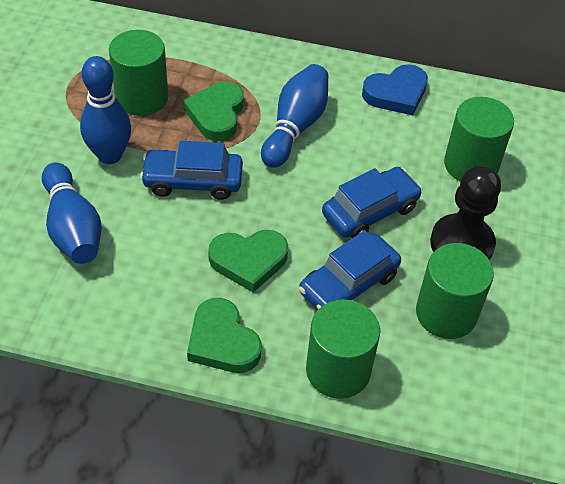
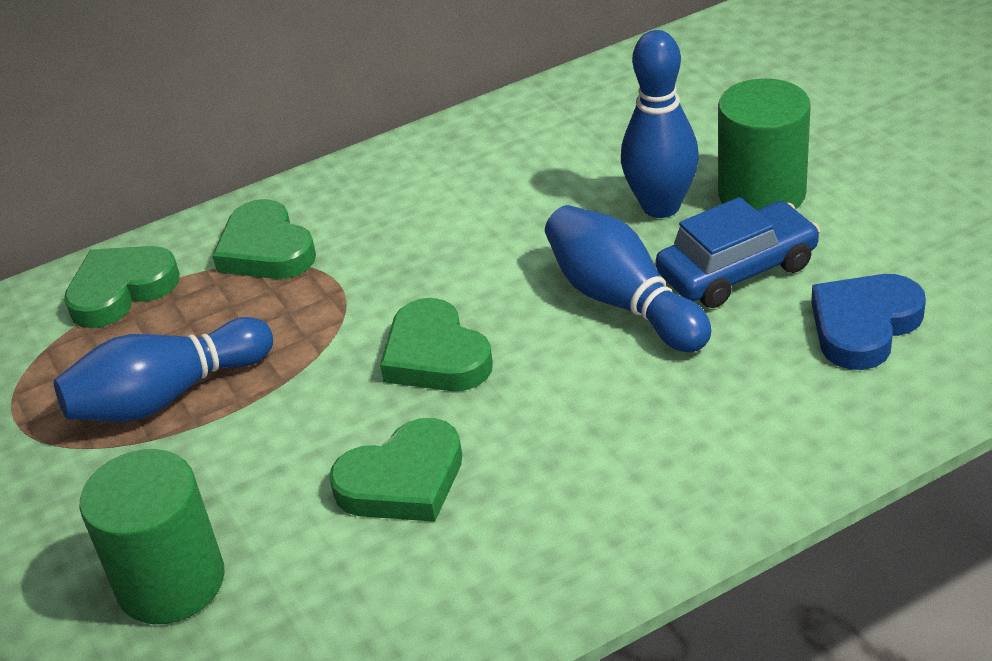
black pawn: 1 -> 0
blue car: 3 -> 1
green cylinder: 4 -> 2
green heart: 3 -> 4

